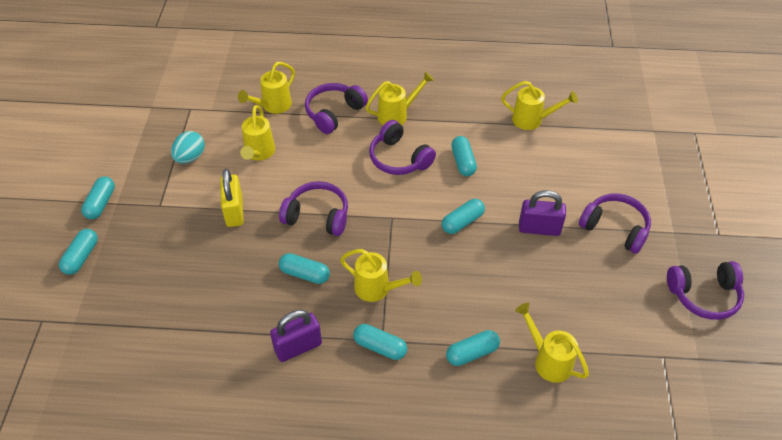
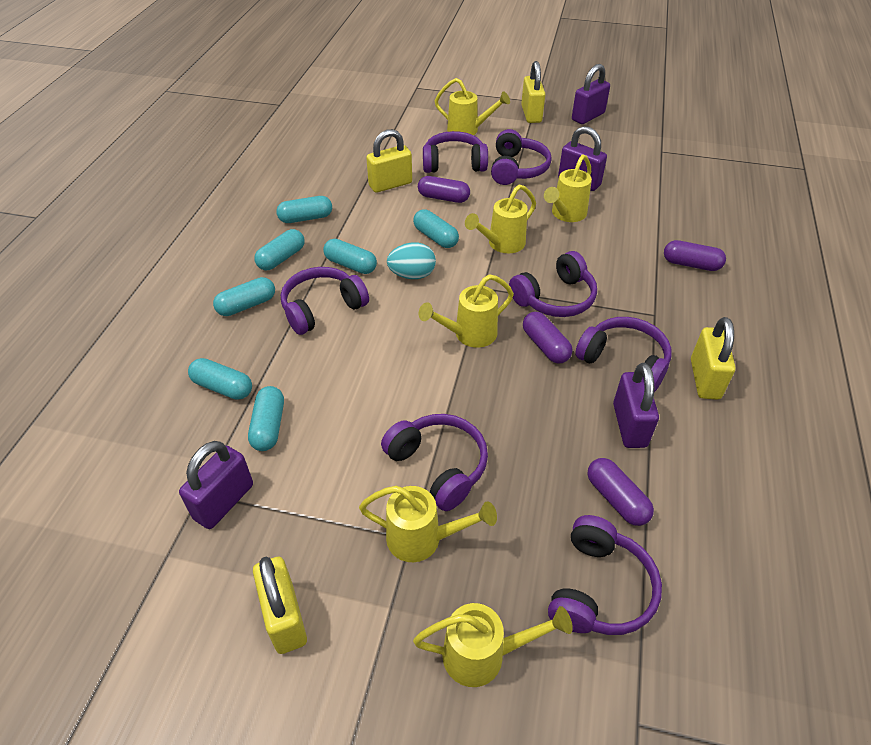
purple capsule: 0 -> 4
purple headphones: 5 -> 7
purple padlock: 2 -> 4
yellow padlock: 1 -> 4

